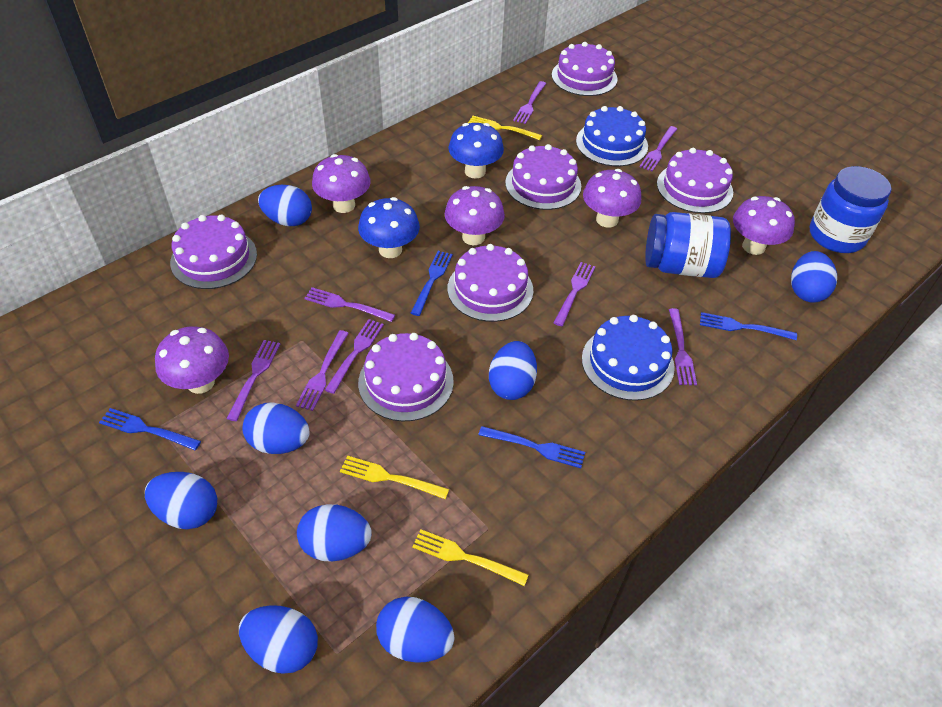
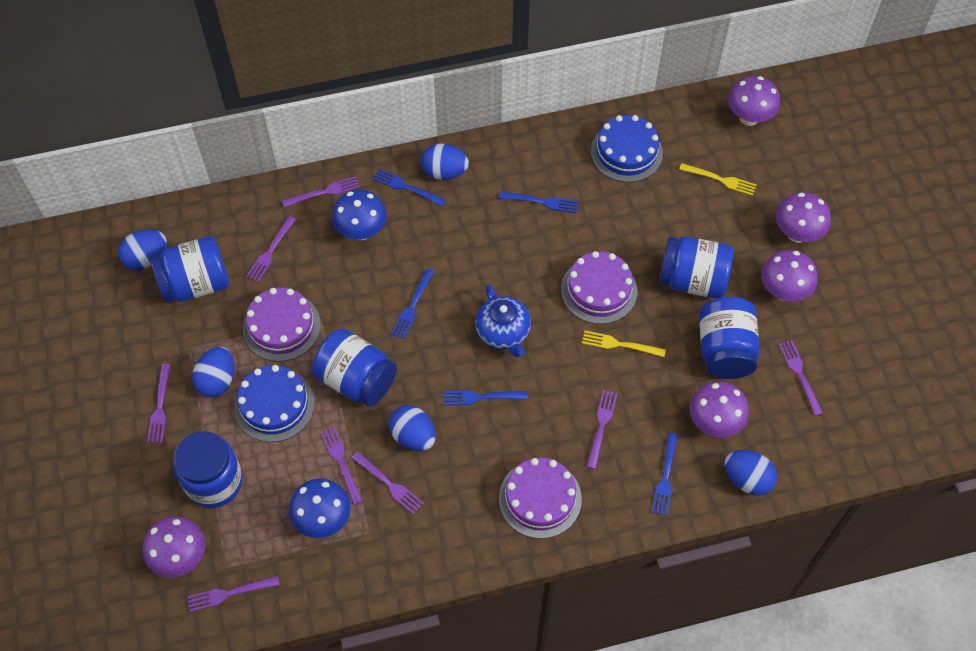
blue egg: 8 -> 5
blue fork: 4 -> 5
blue jar: 2 -> 5
blue teapot: 0 -> 1
purple cake: 6 -> 3
yellow fork: 3 -> 2

